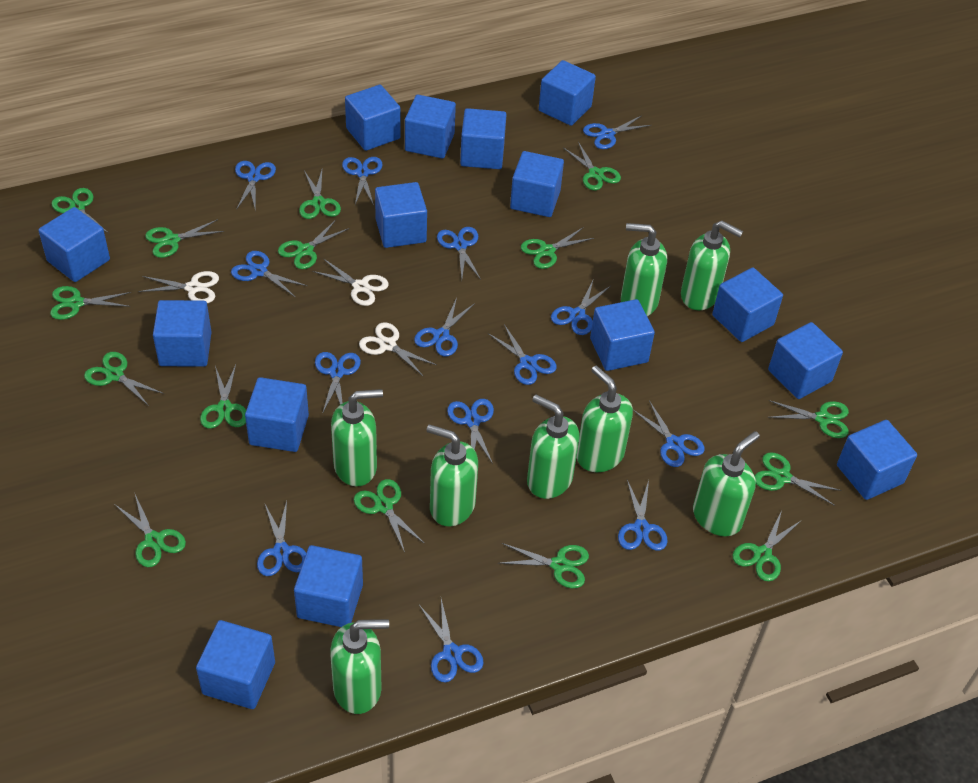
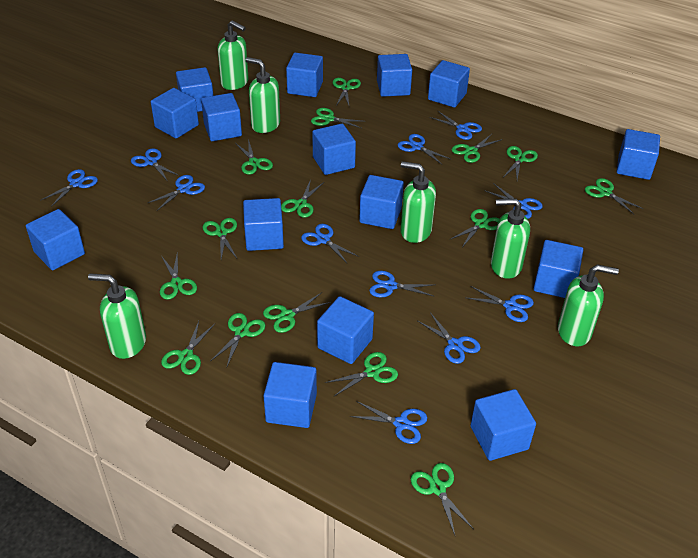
blue scissors: 14 -> 11
green soap dispenser: 8 -> 6
white scissors: 3 -> 0

